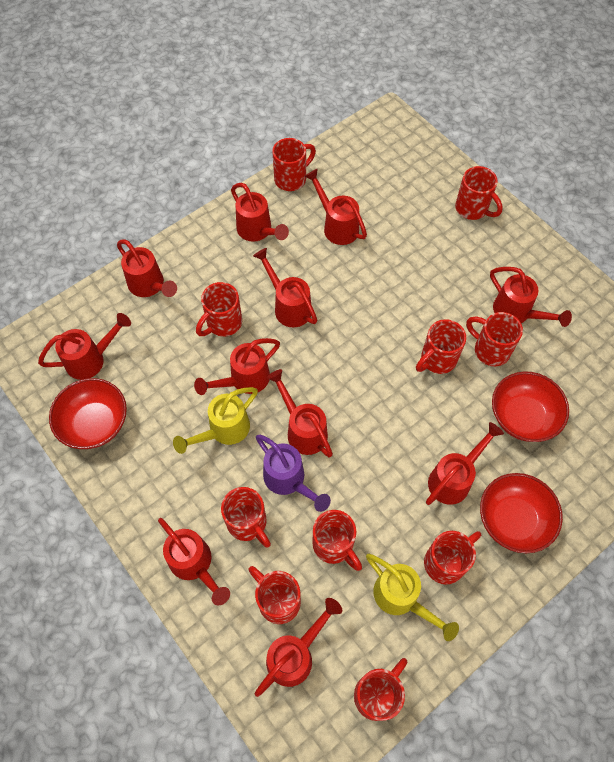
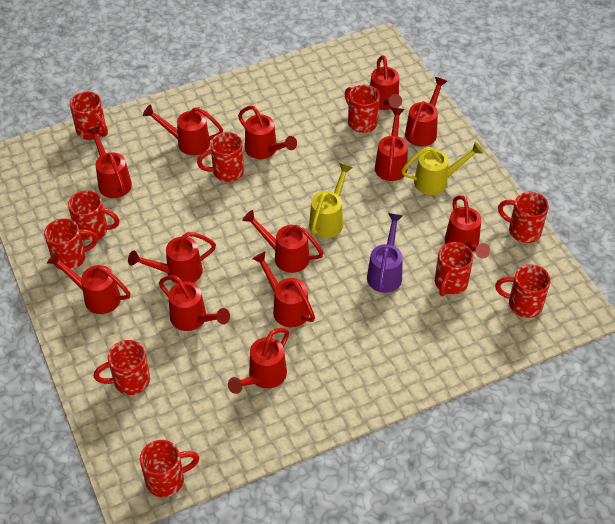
red bowl: 3 -> 0
red watering can: 11 -> 13

